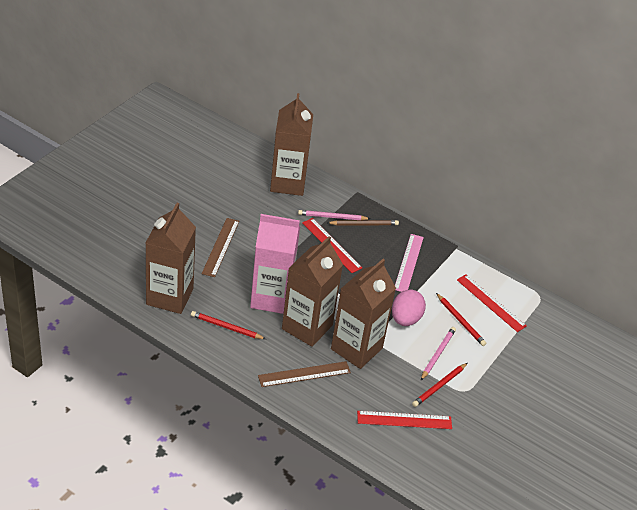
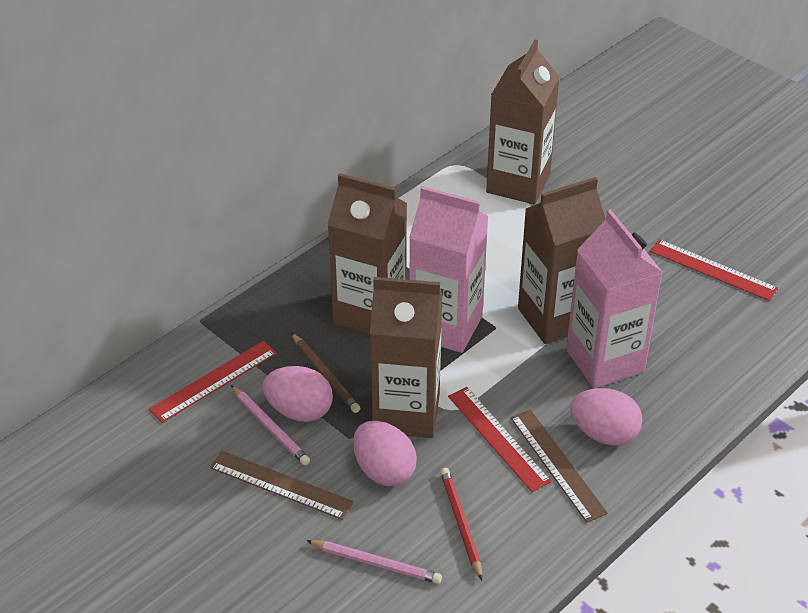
pink carton: 1 -> 2
pink egg: 1 -> 3
pink ruler: 1 -> 0
red pencil: 3 -> 1

